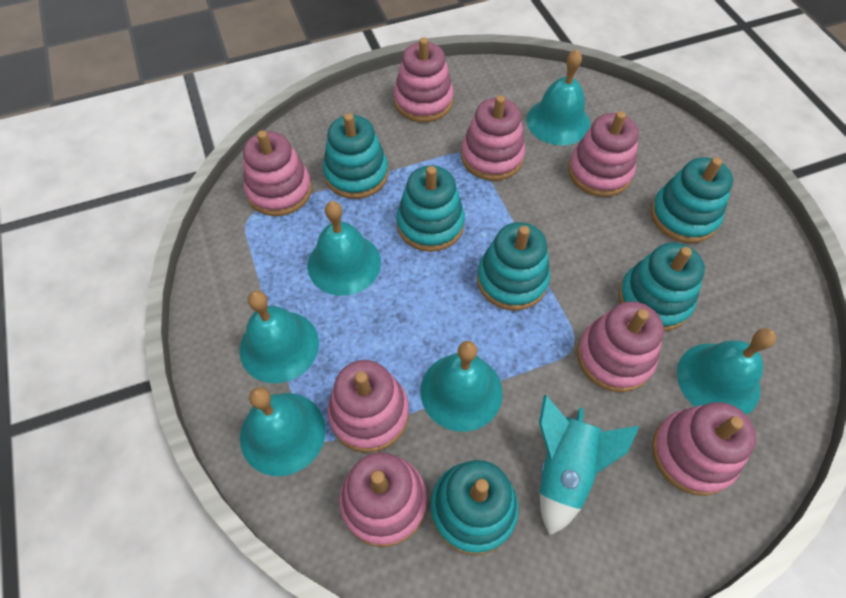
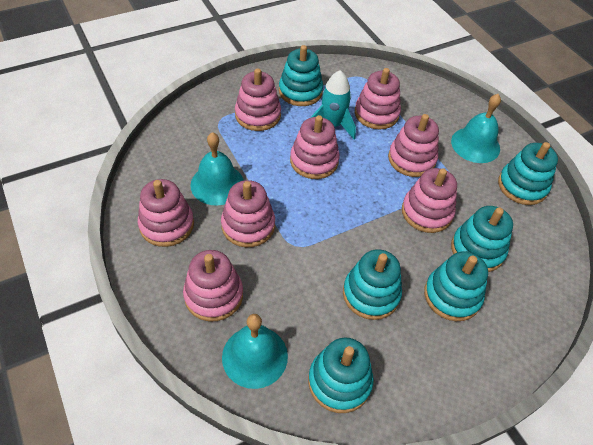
turquoise bell: 6 -> 3

